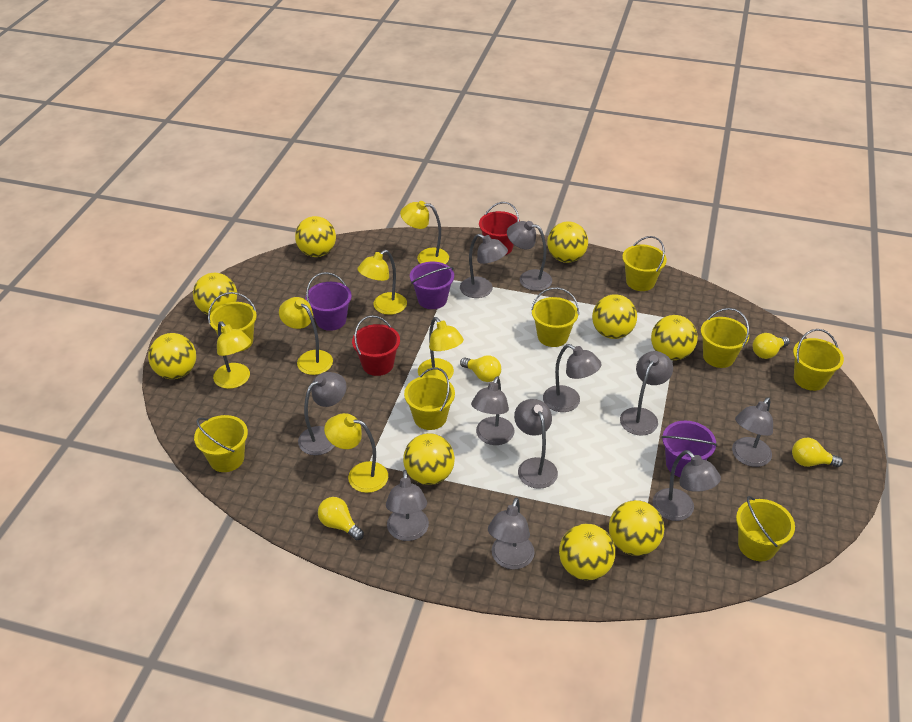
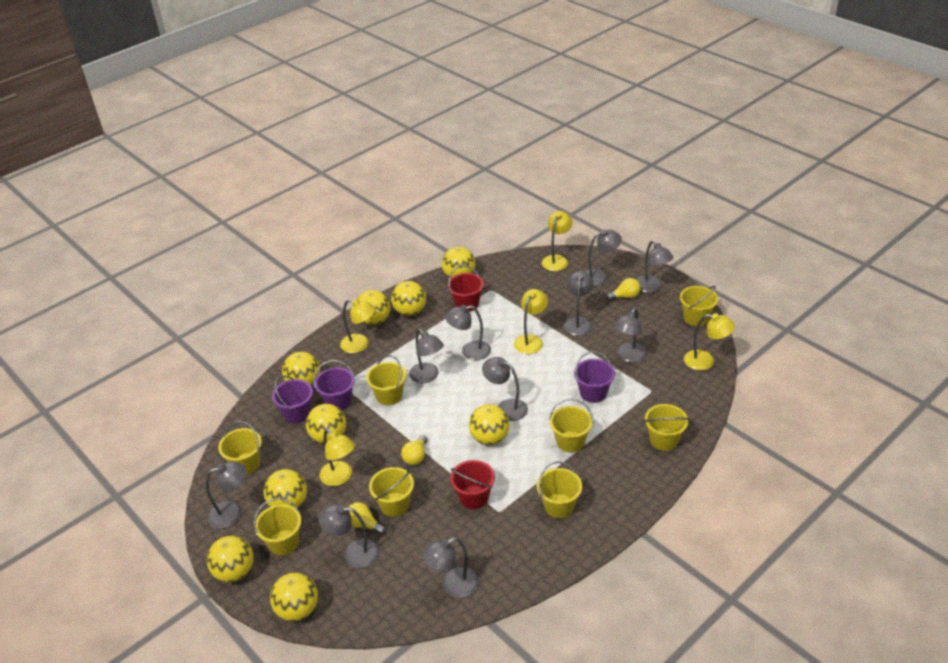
grey lamp: 11 -> 10
yellow lamp: 6 -> 5
yellow light bulb: 4 -> 3

